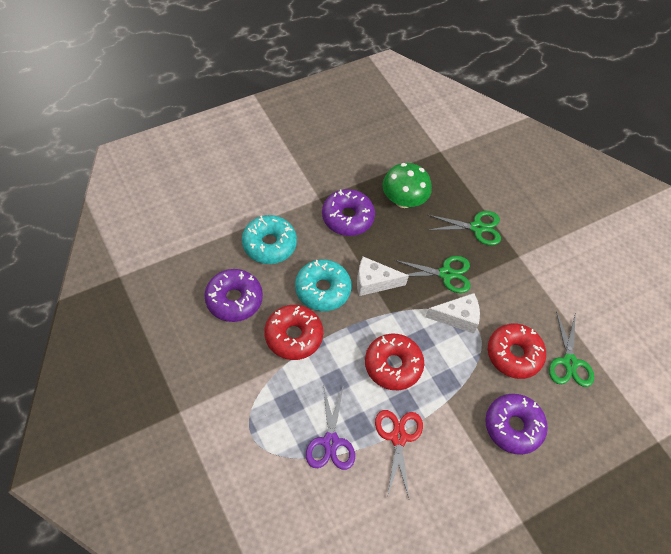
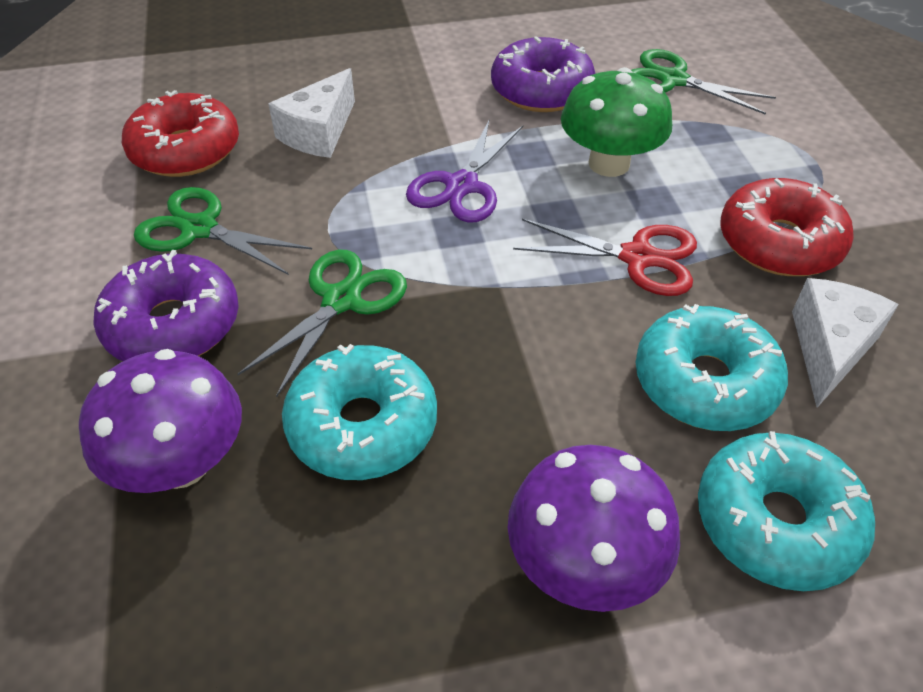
purple donut: 3 -> 2
purple mushroom: 0 -> 2
red donut: 3 -> 2
turquoise donut: 2 -> 3

